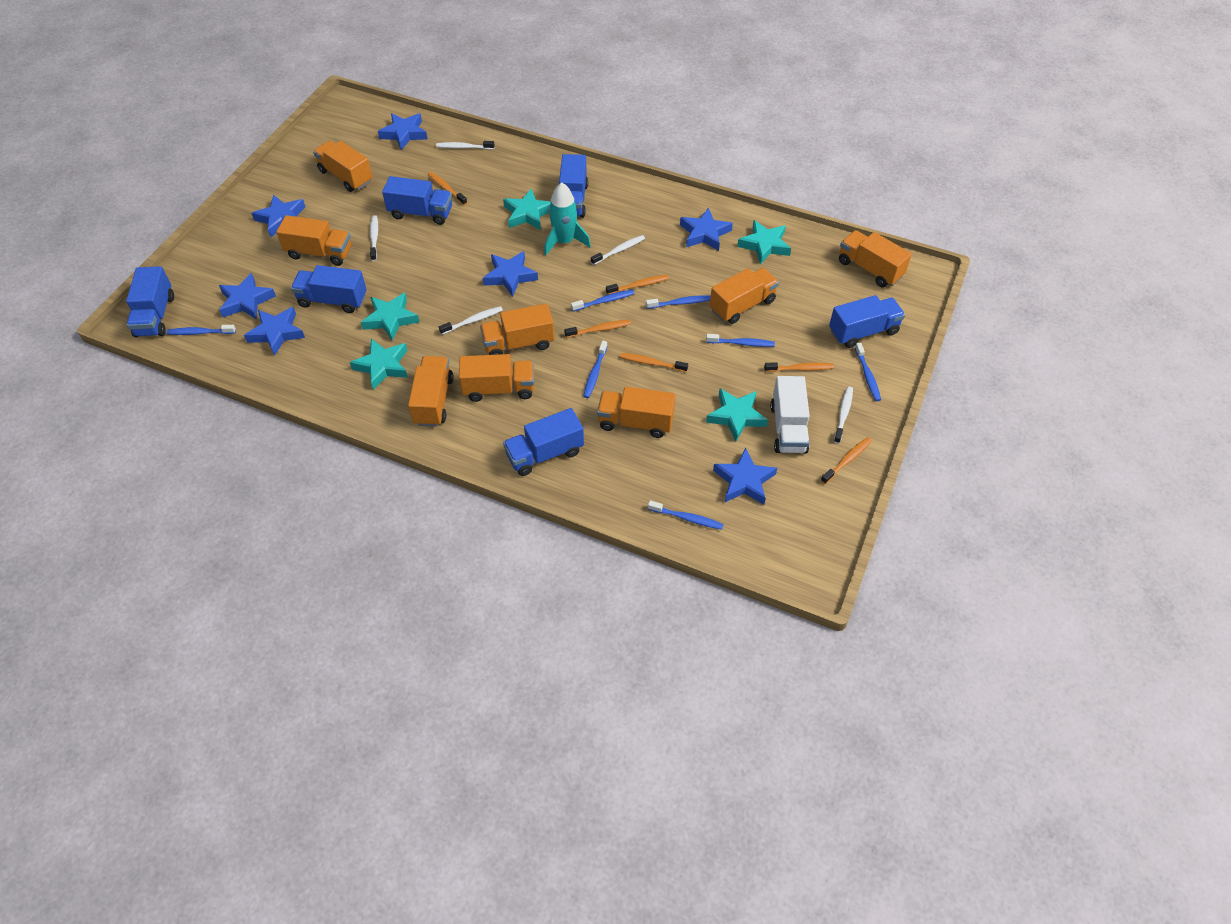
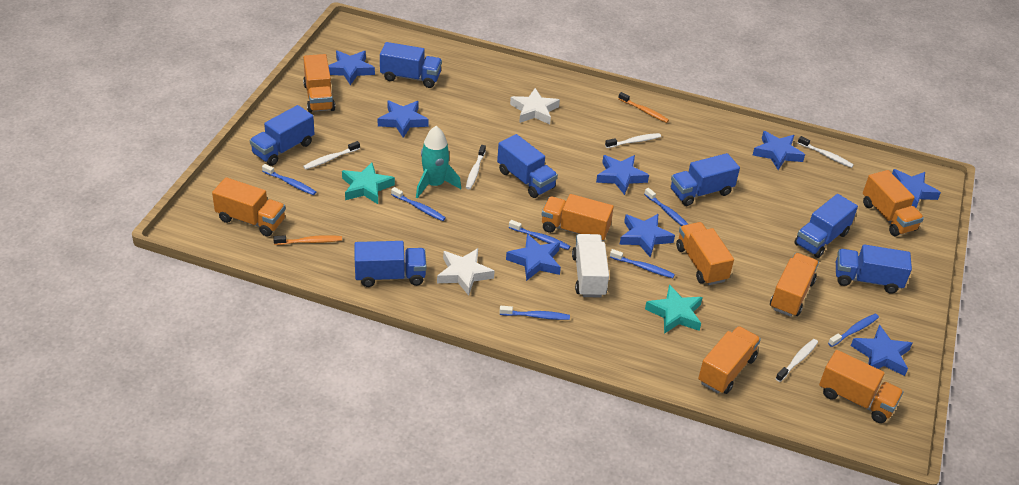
blue star: 7 -> 8
blue truck: 6 -> 7
orange toothbrush: 6 -> 2
turquoise star: 5 -> 2
white star: 0 -> 2

